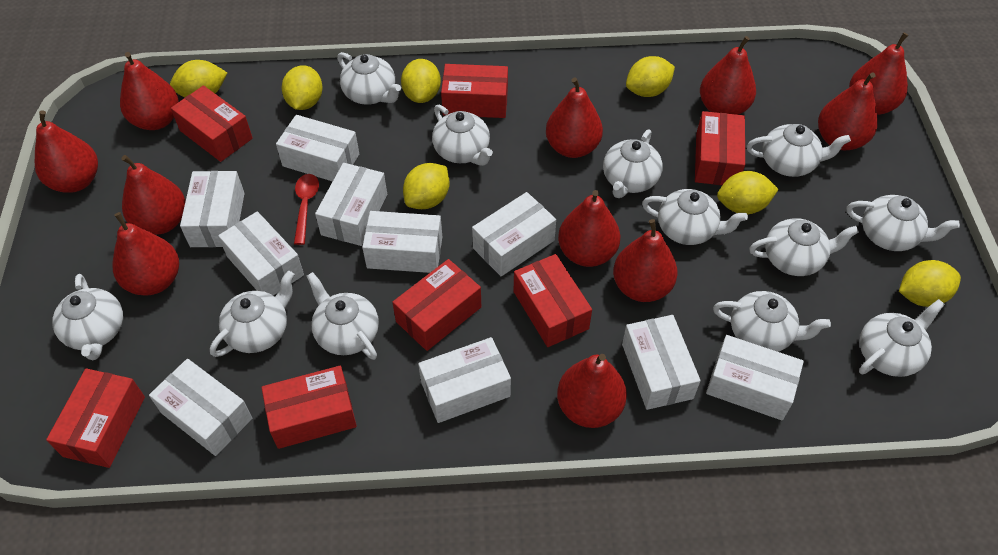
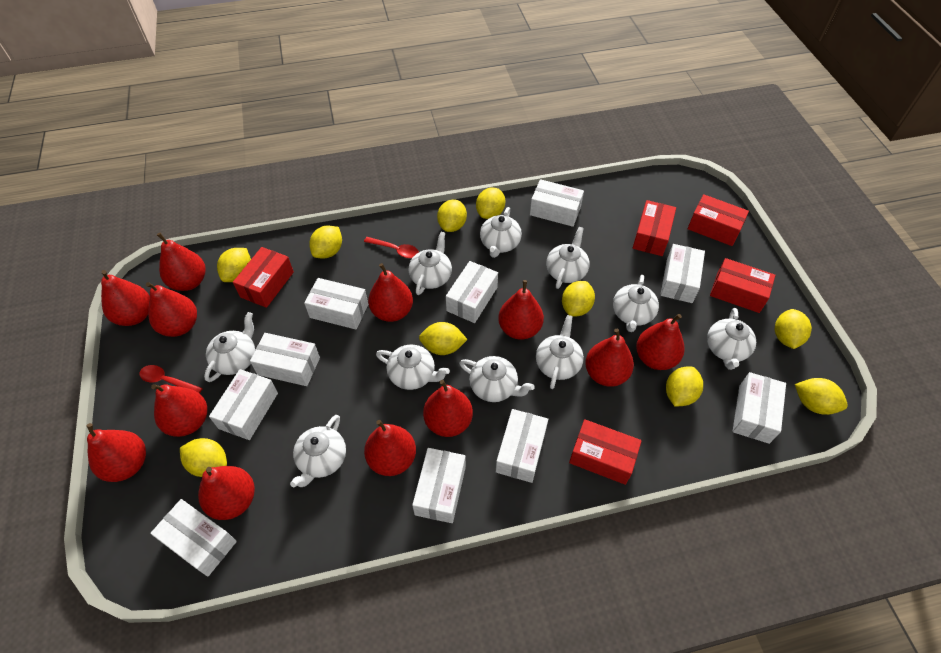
red box: 7 -> 5
red pear: 11 -> 12
red spoon: 1 -> 2
white teapot: 12 -> 10
yellow lemon: 7 -> 10

